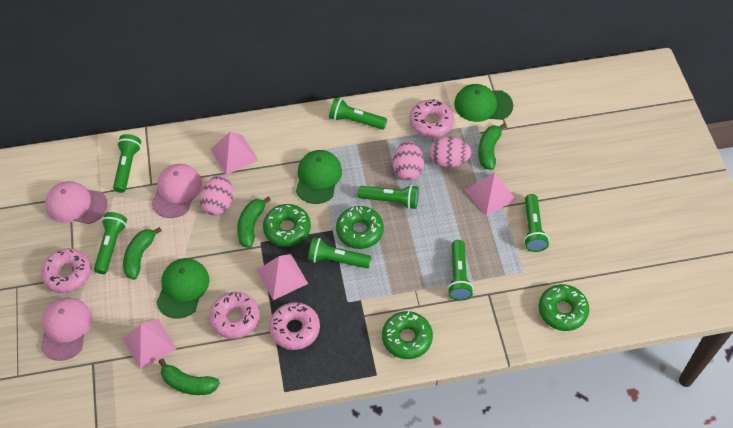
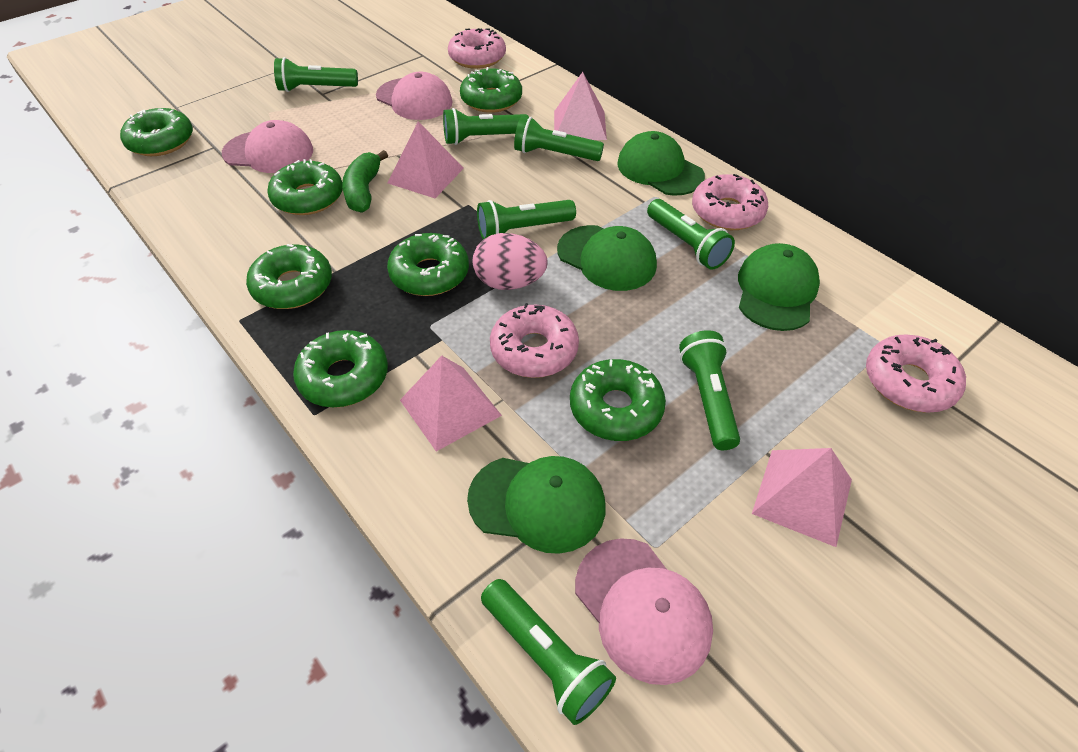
green banana: 4 -> 1
green cap: 3 -> 4
green donut: 4 -> 7
pink egg: 3 -> 1

